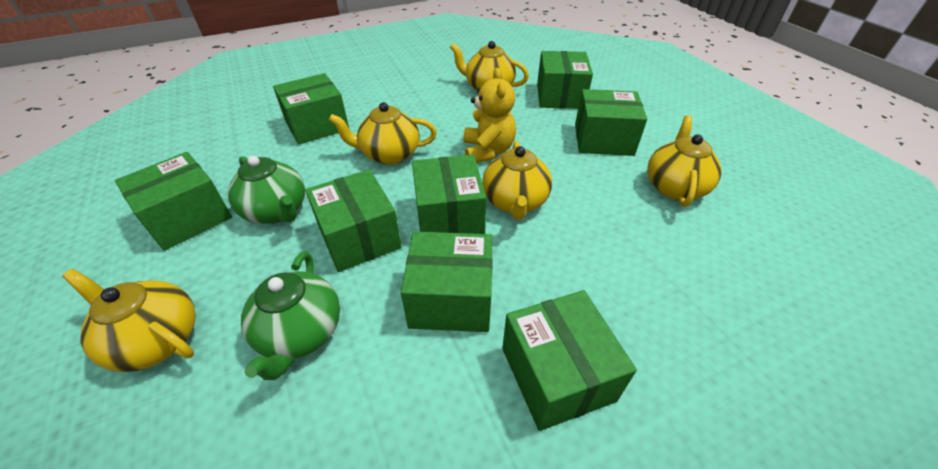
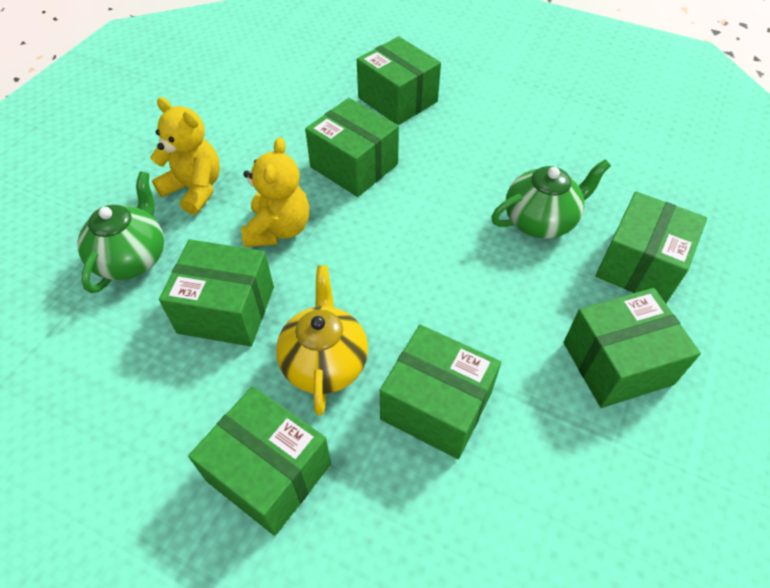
green box: 8 -> 7
yellow teapot: 5 -> 1
yellow teddy bear: 1 -> 2

